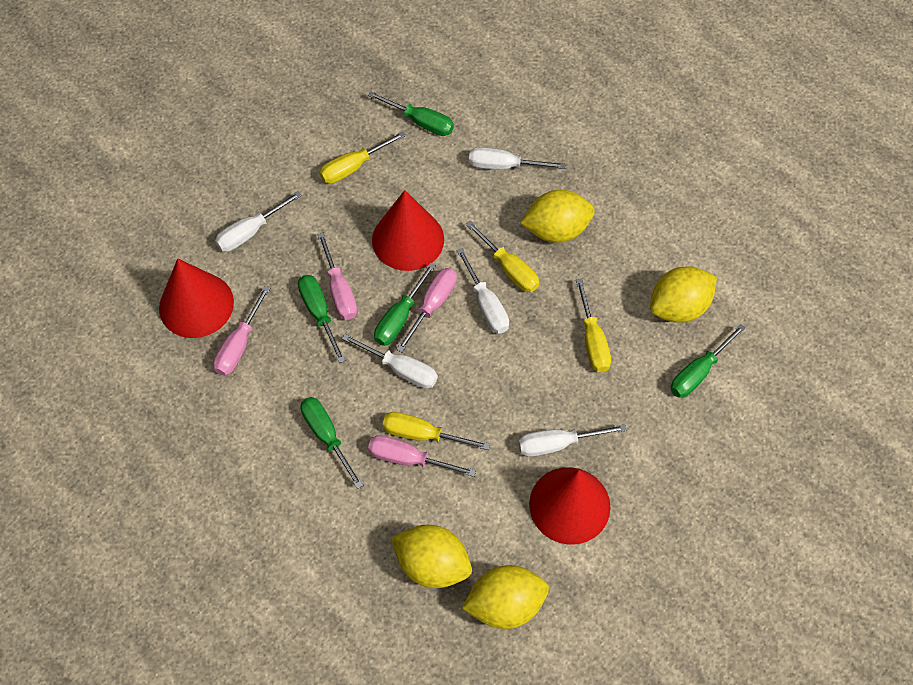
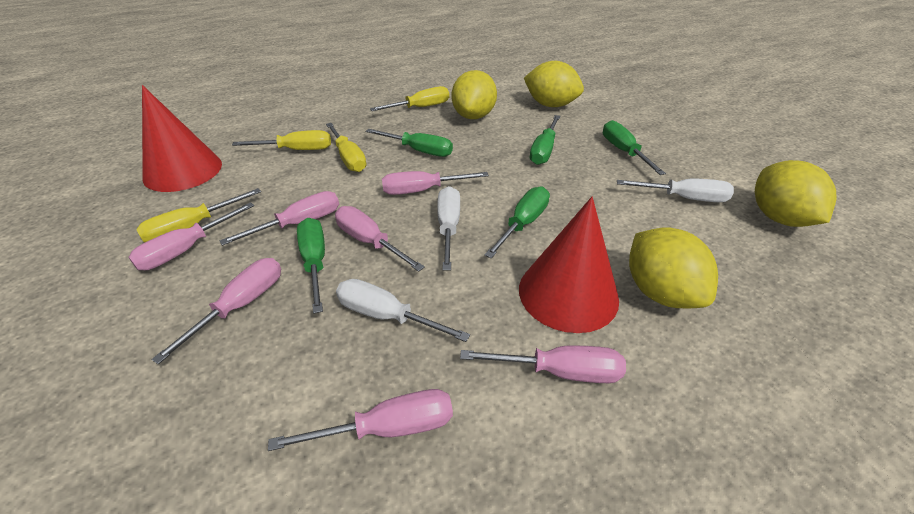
pink screwdriver: 4 -> 7
red cone: 3 -> 2
white screwdriver: 5 -> 3

